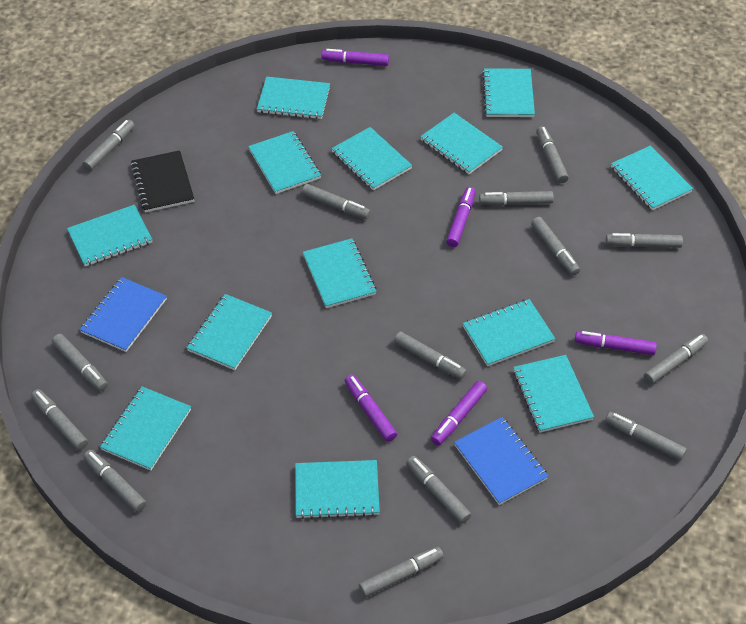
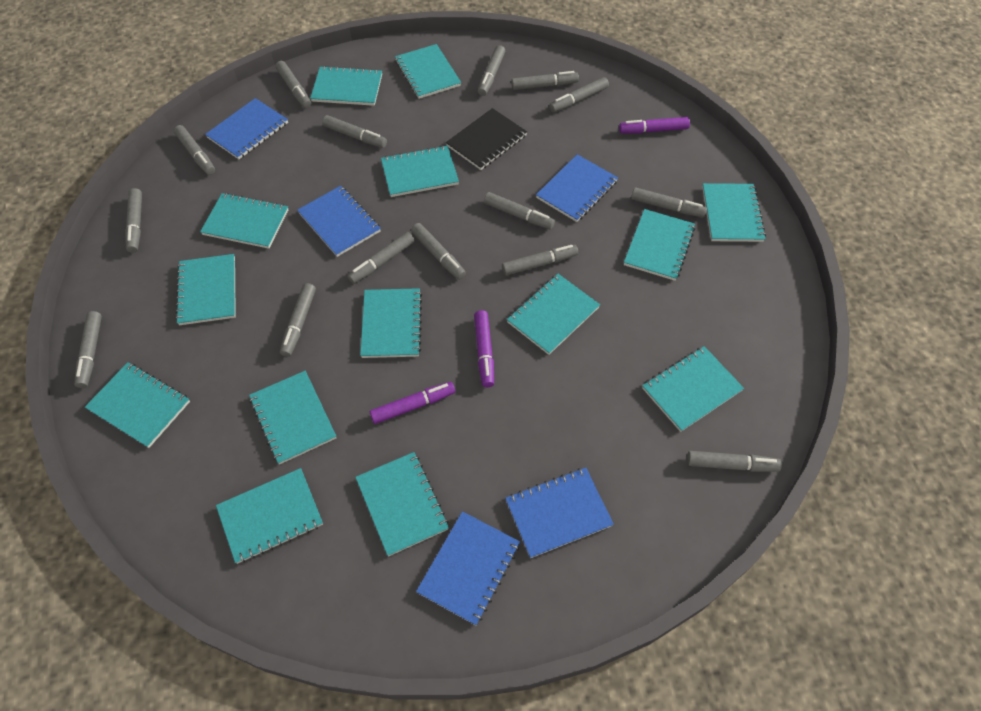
blue notebook: 2 -> 5
grey marker: 14 -> 15
purple marker: 5 -> 3
turquoise notebook: 13 -> 14

